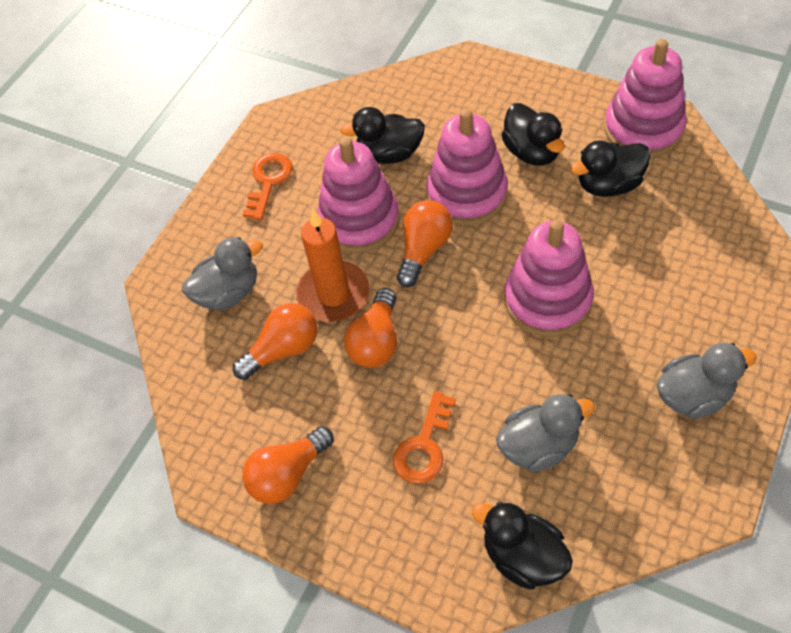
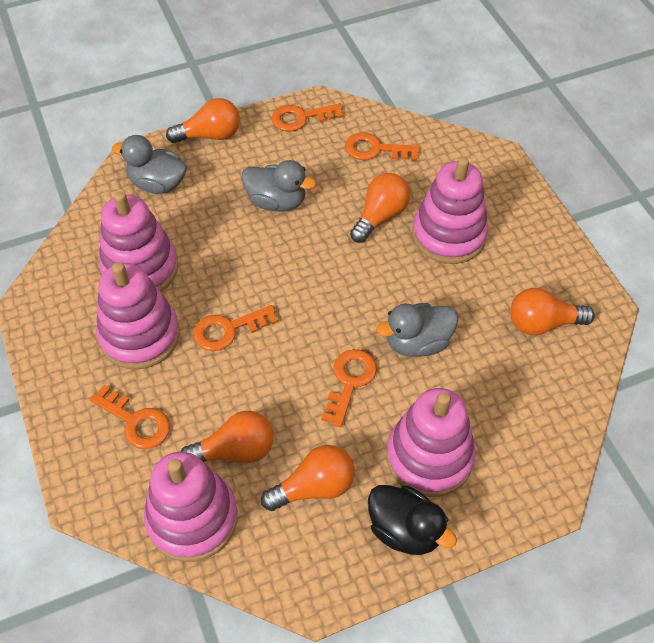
black duck: 4 -> 1
orange candle: 1 -> 0
orange key: 2 -> 5
orange light bulb: 4 -> 5
pink stacking toy: 4 -> 5

